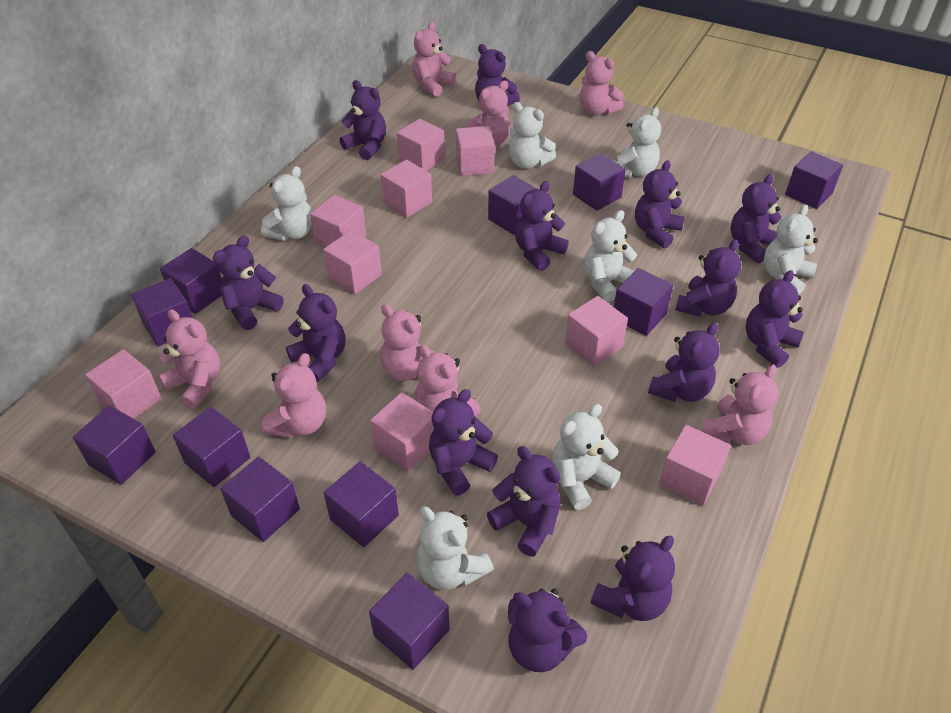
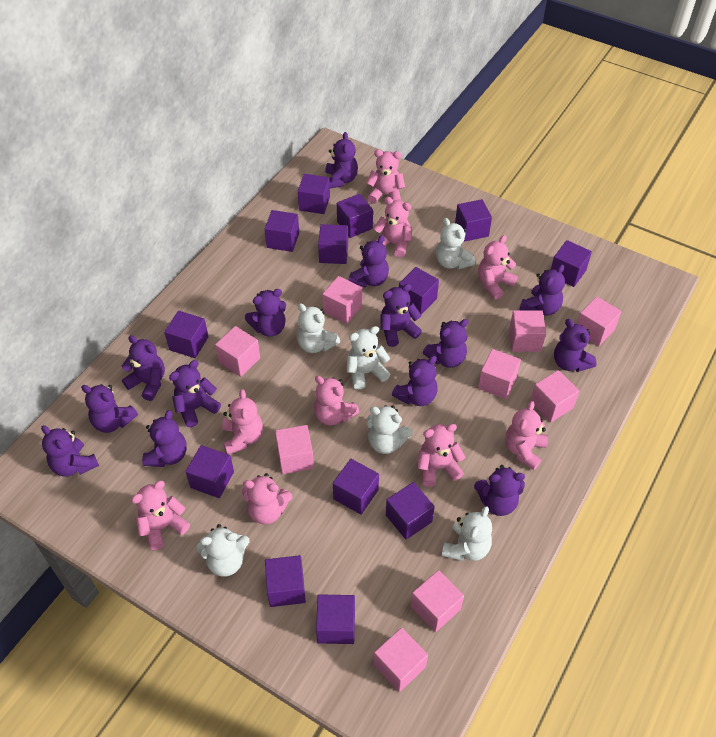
pink teddy bear: 8 -> 9
purple cube: 11 -> 13
white teddy bear: 7 -> 6

